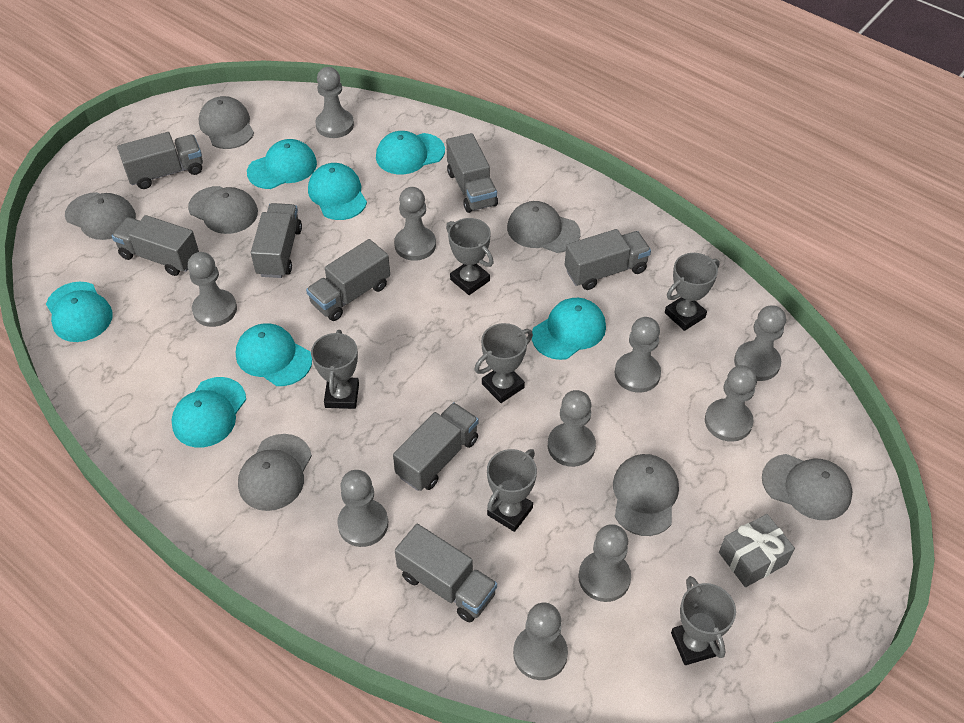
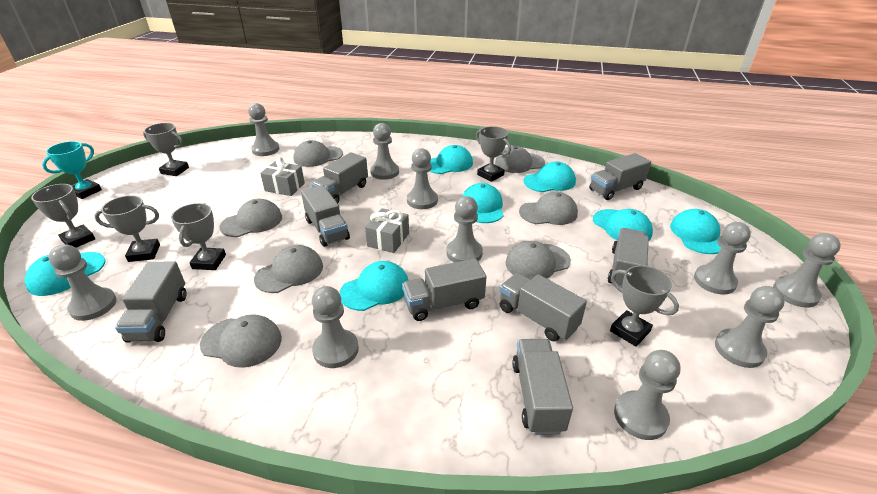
grey gift: 1 -> 2
turquoise trophy: 0 -> 1

